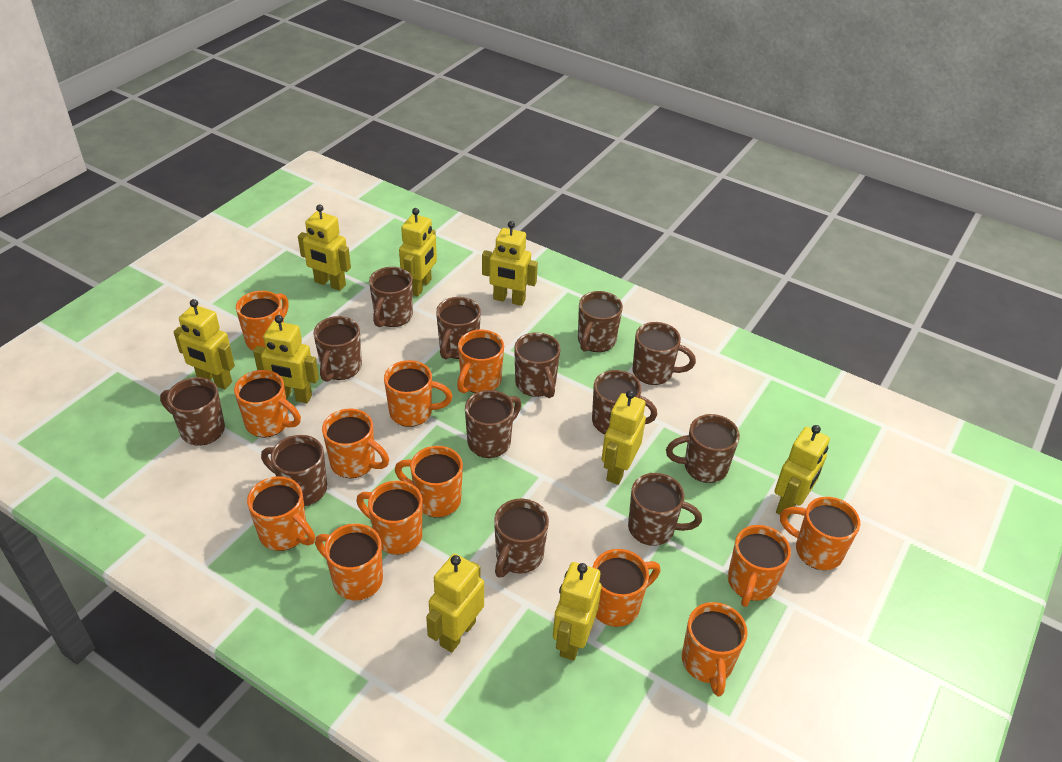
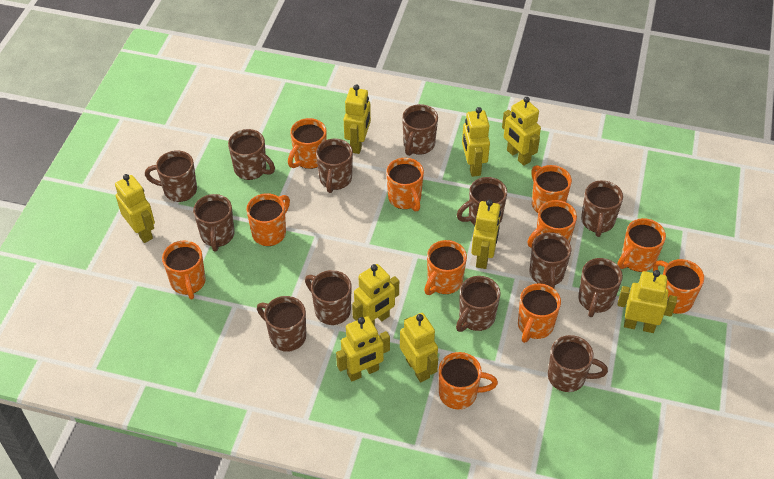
orange mug: 13 -> 11

